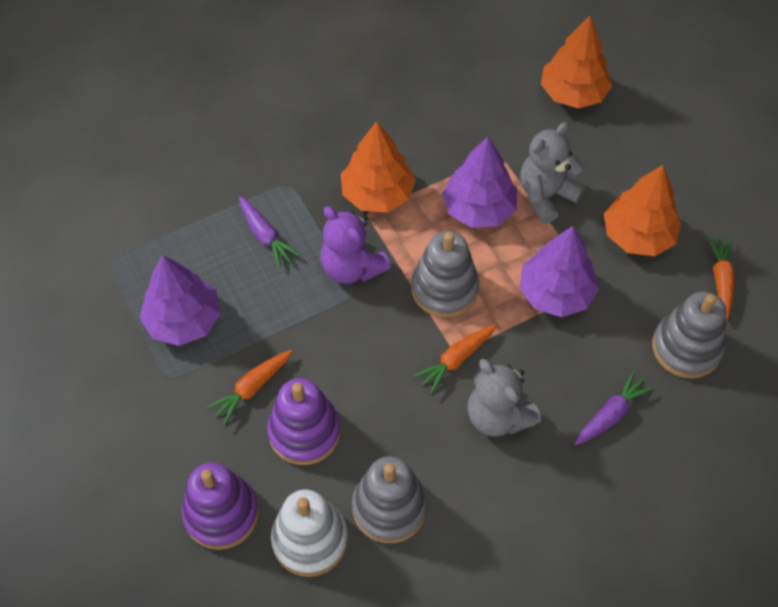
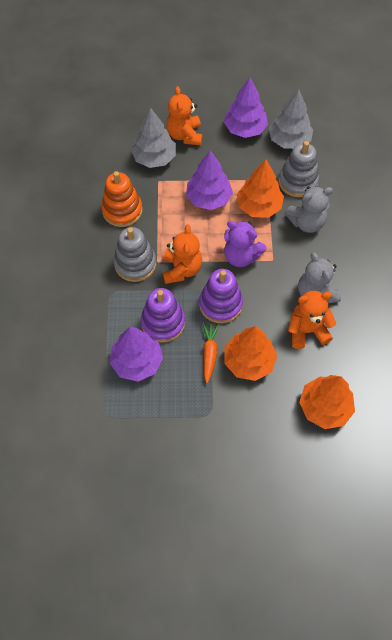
grey stacking toy: 3 -> 2
grey tree: 0 -> 2
orange carrot: 3 -> 1
orange stacking toy: 0 -> 1
orange teddy bear: 0 -> 3
purple carrot: 2 -> 0
white stacking toy: 1 -> 0

